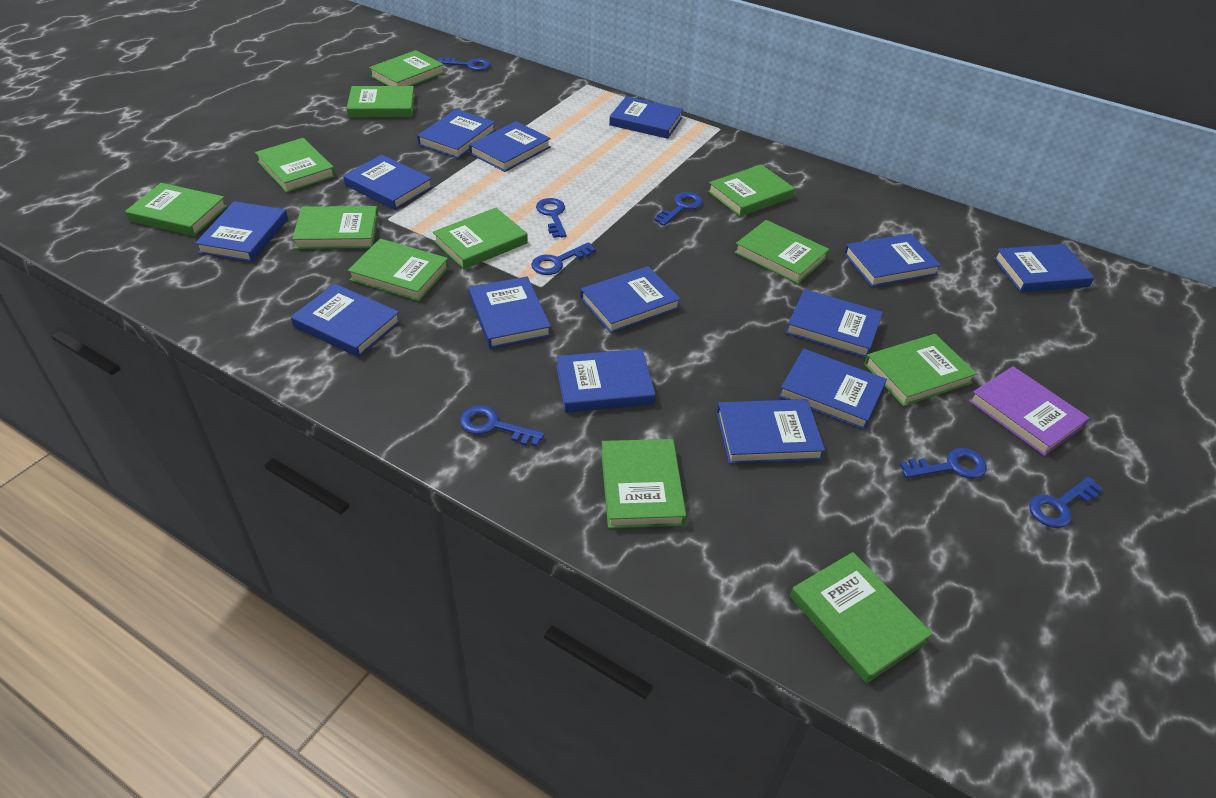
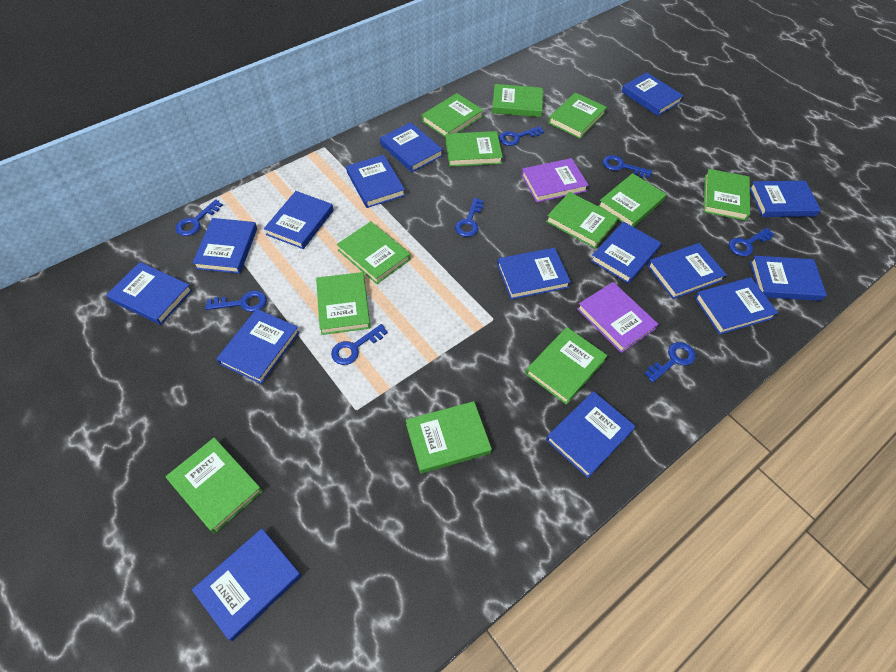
blue book: 14 -> 15
blue key: 7 -> 8
purple book: 1 -> 2

